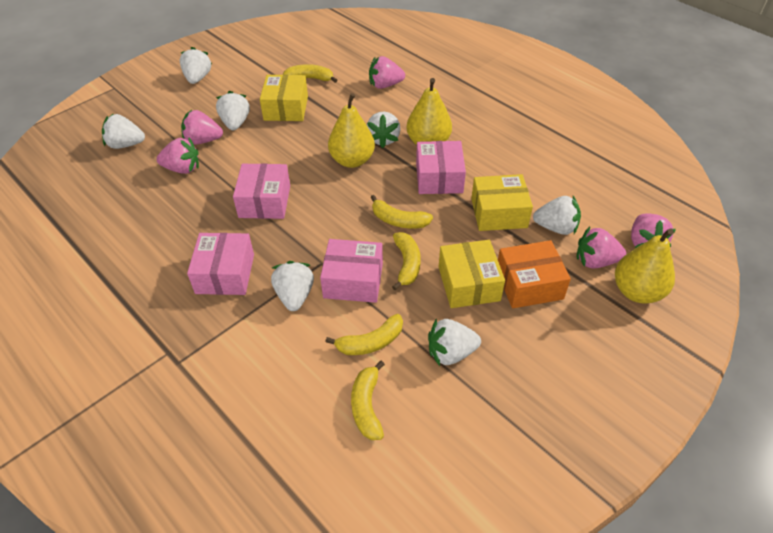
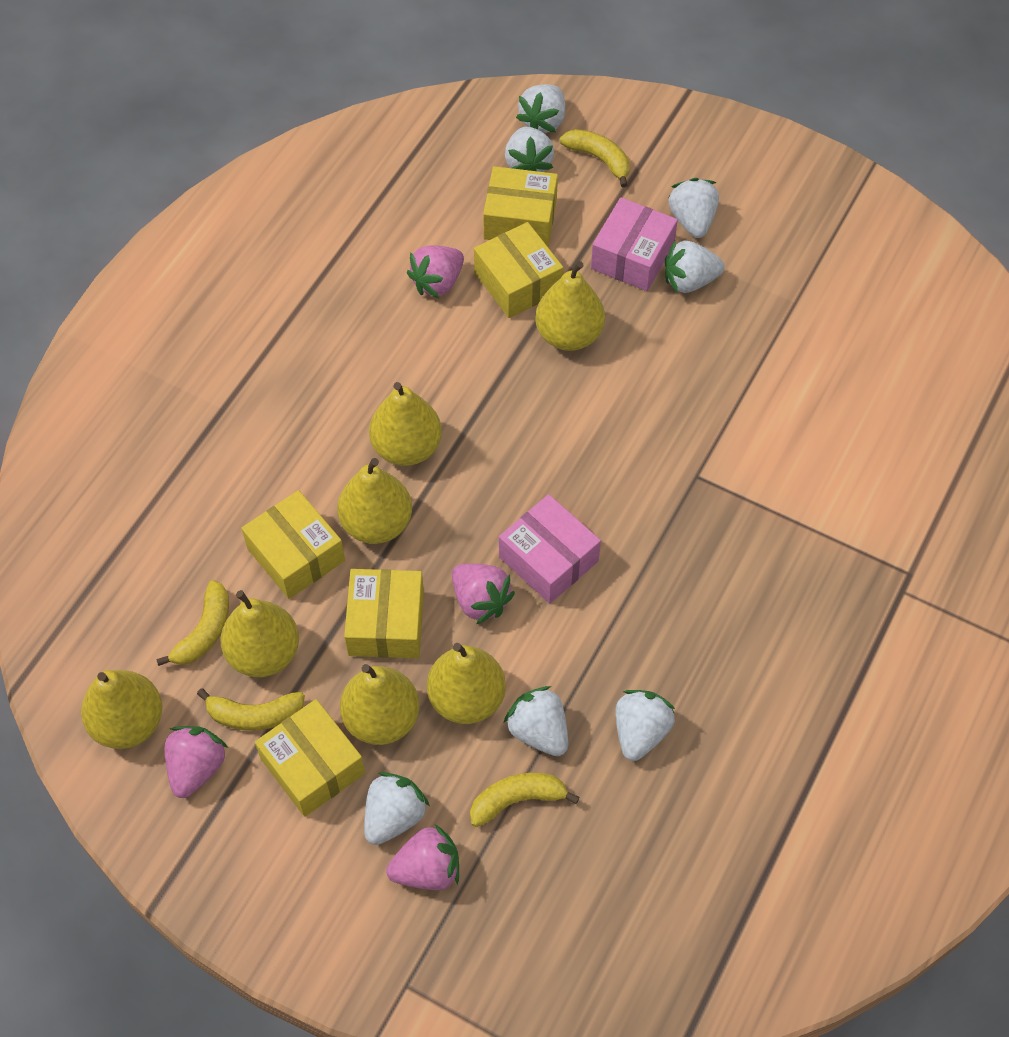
orange box: 1 -> 0
pink box: 4 -> 2
pink strawberry: 5 -> 4
yellow banana: 5 -> 4
yellow box: 3 -> 5
yellow pear: 3 -> 7

